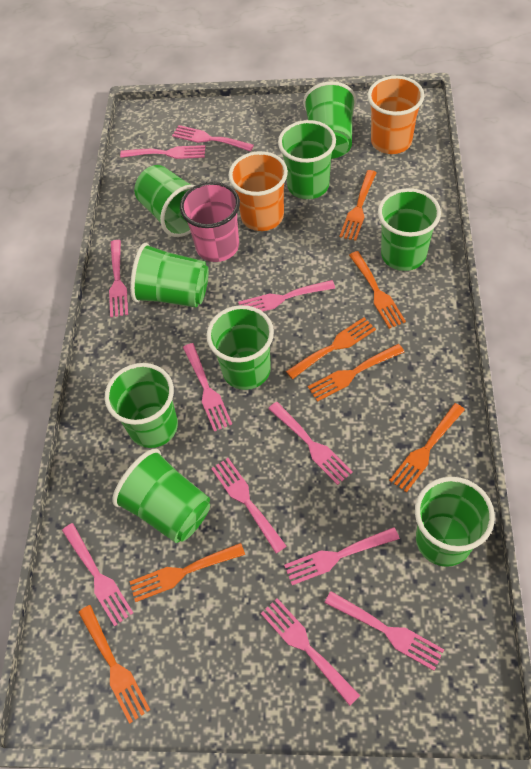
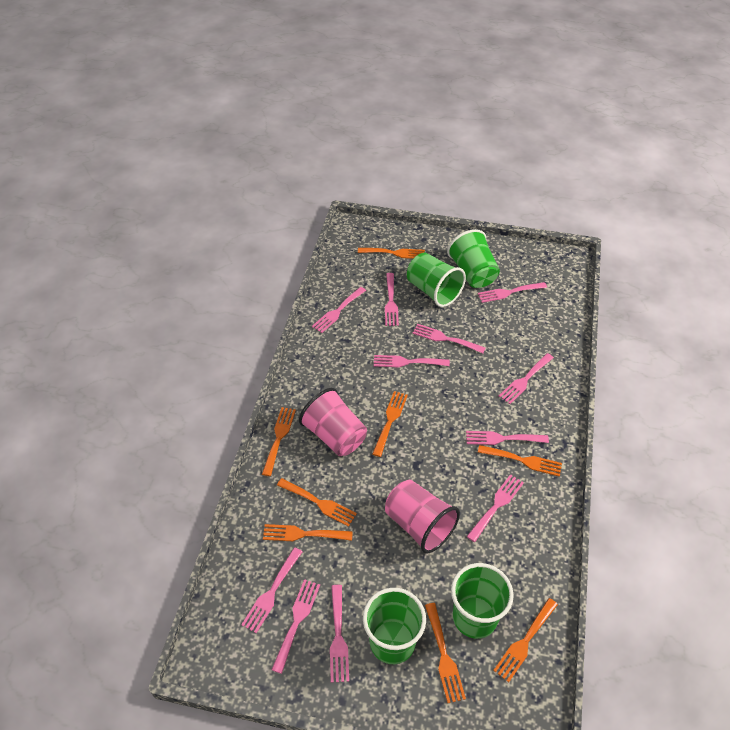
green cup: 9 -> 4
orange cup: 2 -> 0
orange fork: 7 -> 8
pink cup: 1 -> 2

